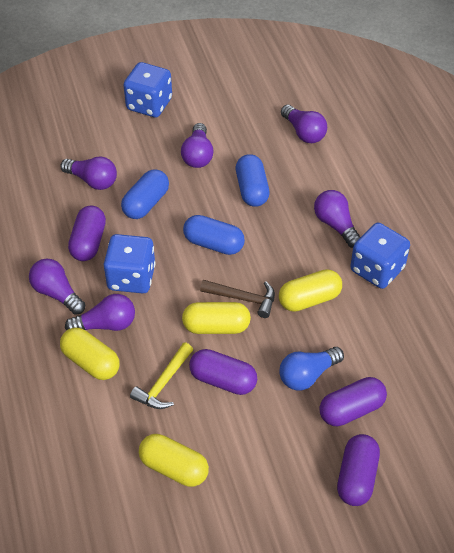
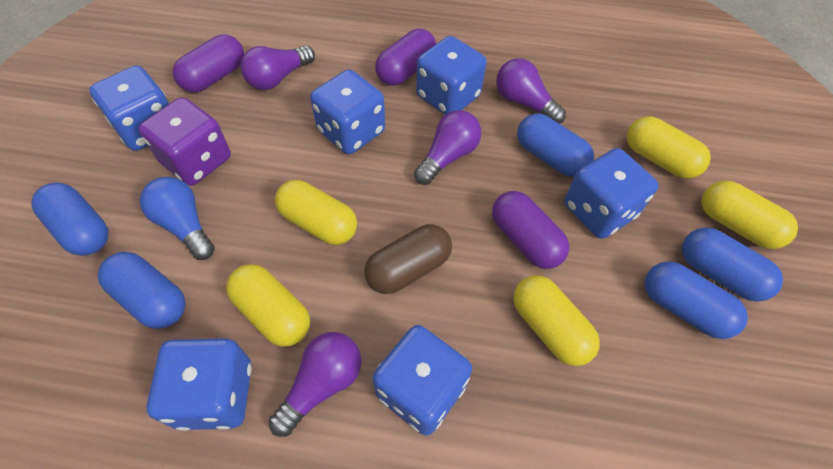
blue capsule: 3 -> 5
blue dice: 3 -> 6
brown capsule: 0 -> 1
brown hammer: 1 -> 0
purple capsule: 4 -> 3
purple dice: 0 -> 1
purple light bulb: 6 -> 4
yellow capsule: 4 -> 5
yellow hammer: 1 -> 0

